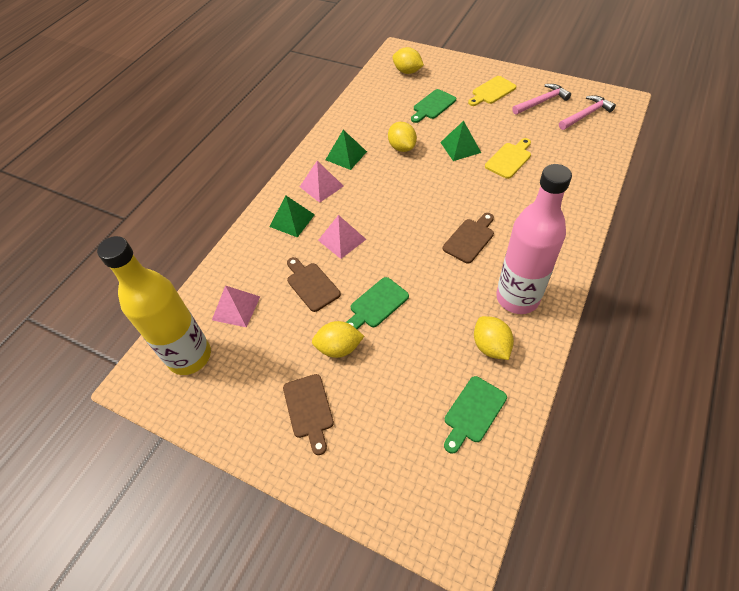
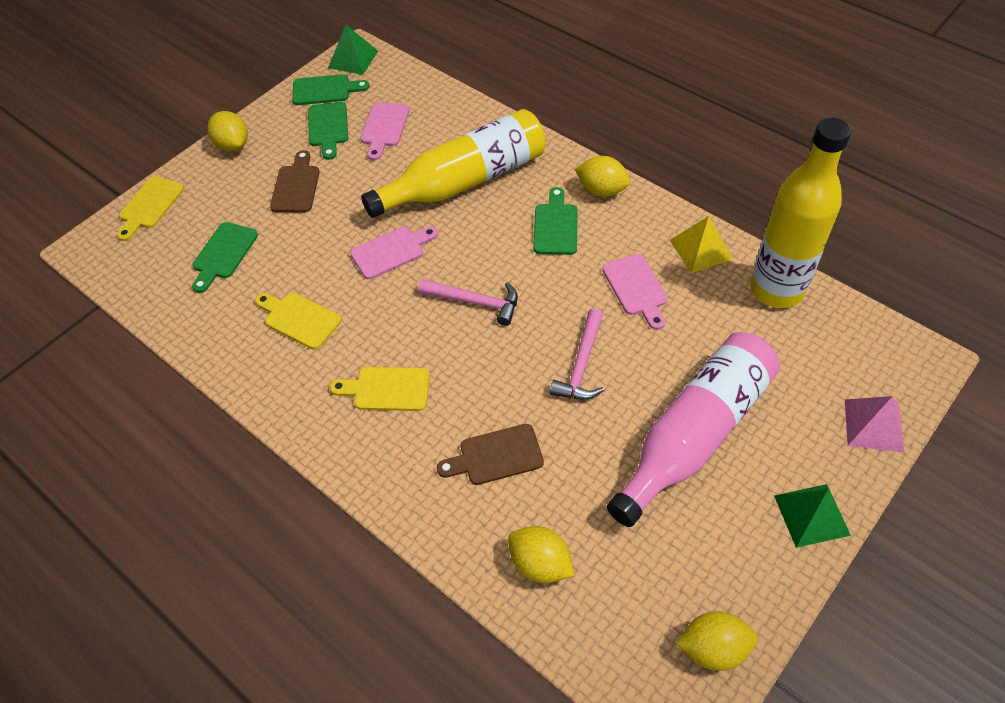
brown cutting board: 3 -> 2
green cutting board: 3 -> 4
green pyramid: 3 -> 2
pink cutting board: 0 -> 3
pink pyramid: 3 -> 1
yellow bottle: 1 -> 2
yellow cutting board: 2 -> 3
yellow pyramid: 0 -> 1

